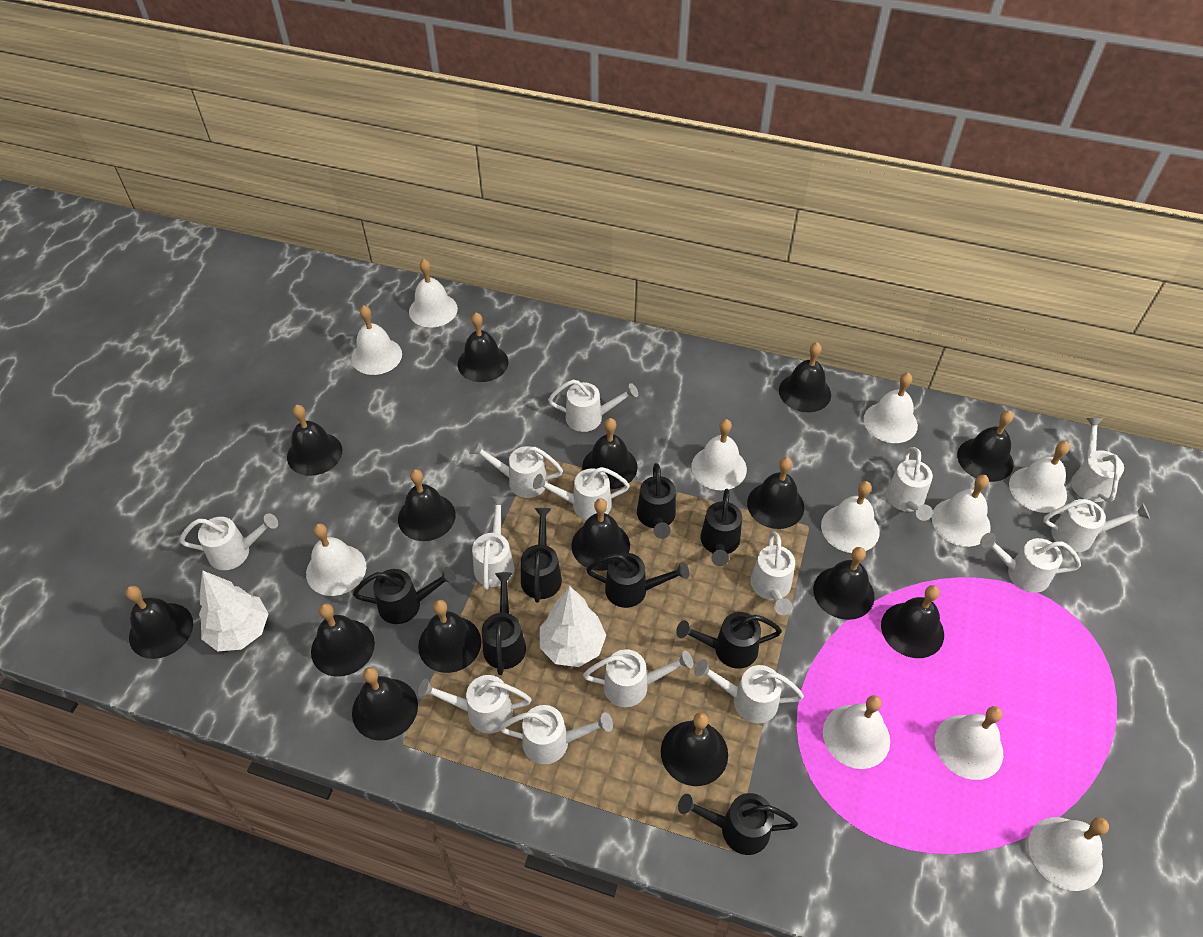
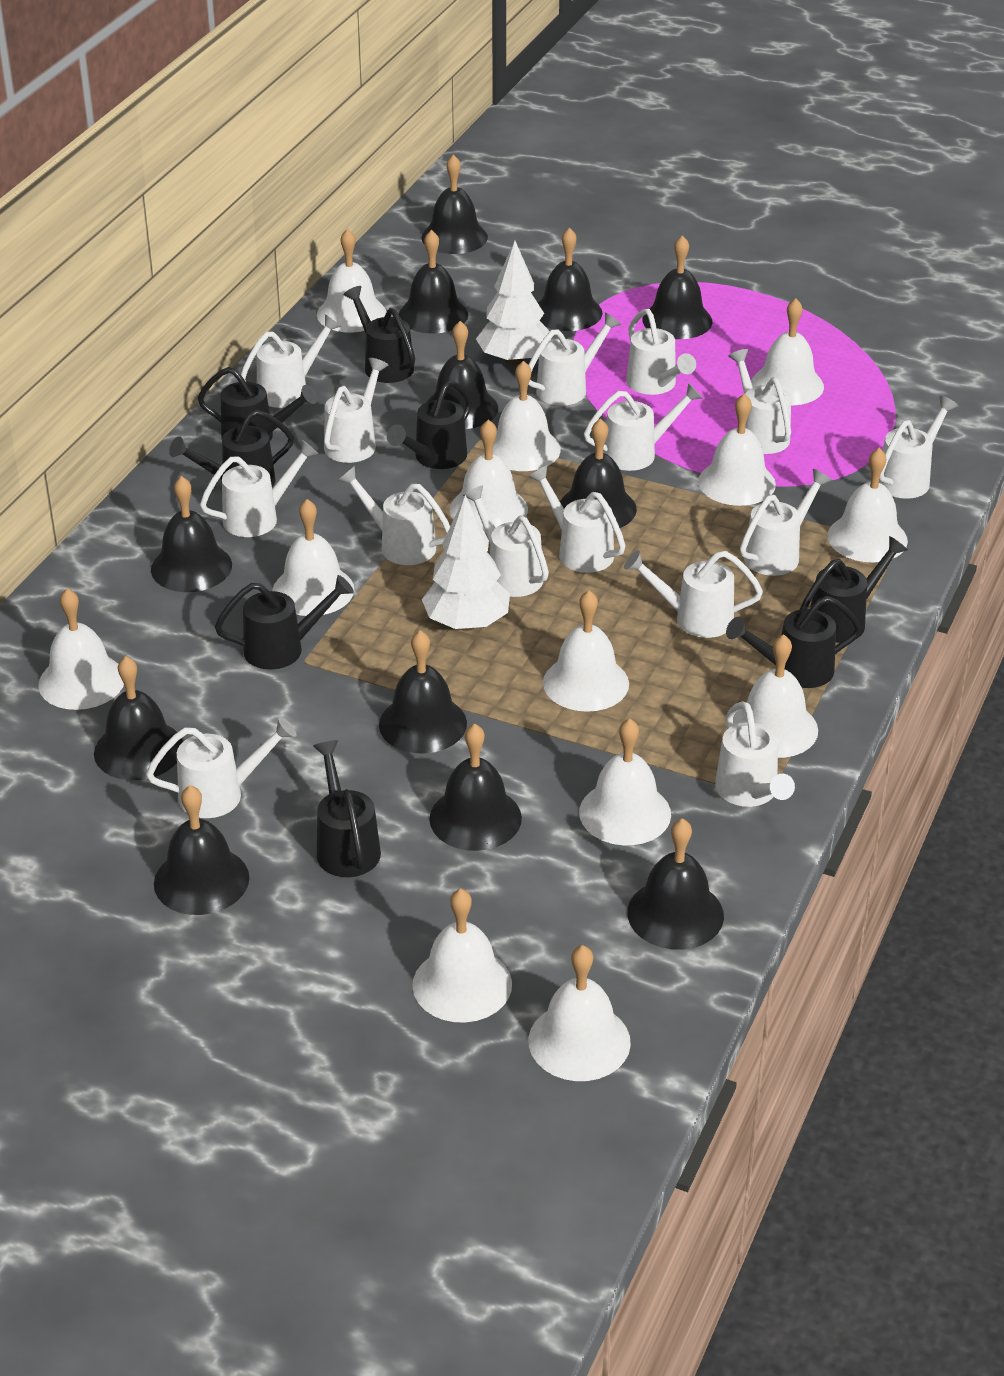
black bell: 15 -> 12
white bell: 11 -> 13
white watering can: 14 -> 15

